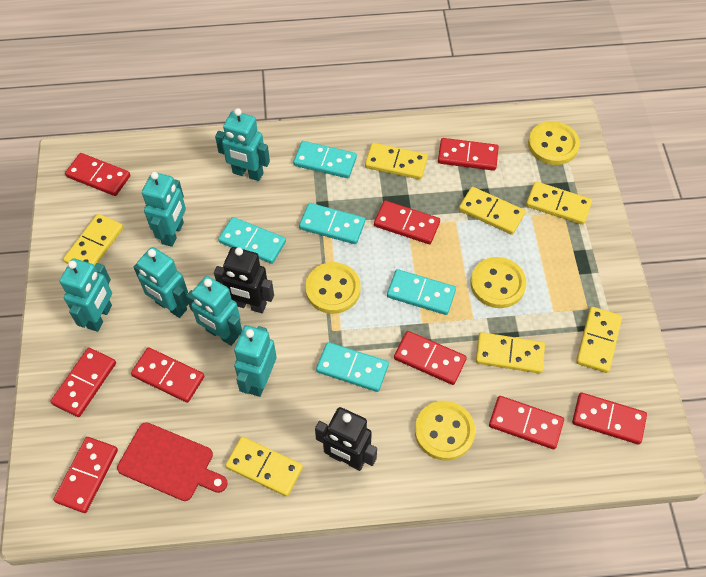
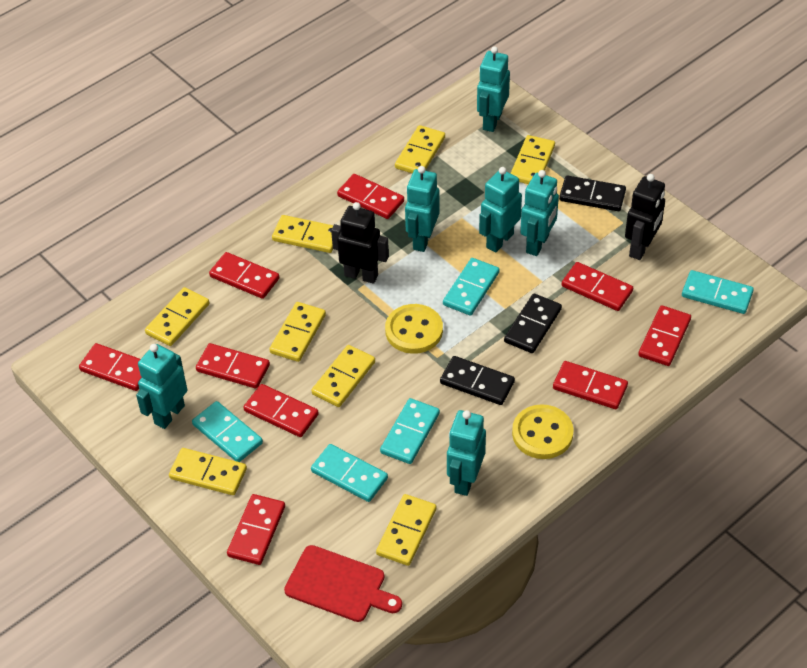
black domino: 0 -> 3
yellow button: 4 -> 2
yellow domino: 7 -> 8

